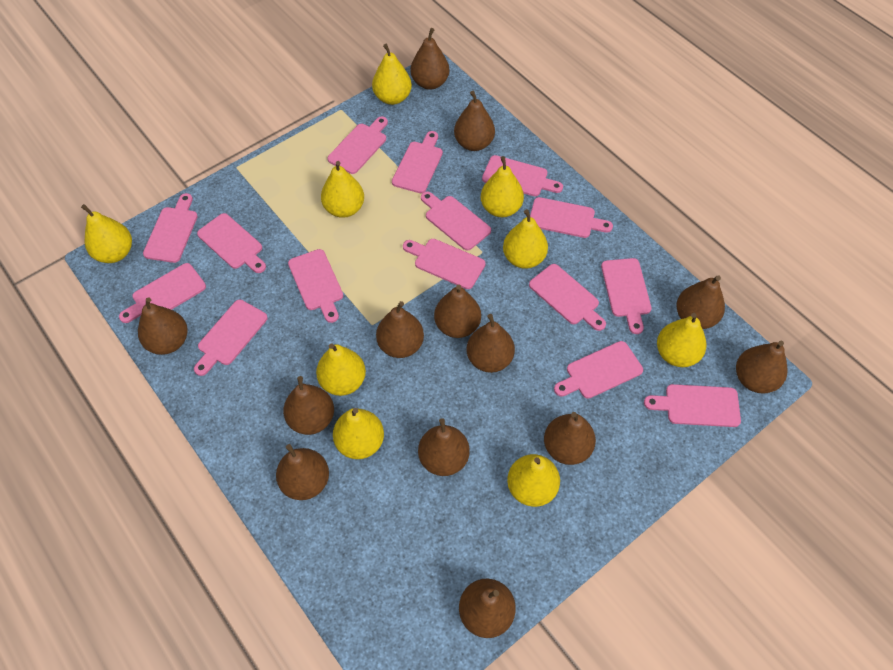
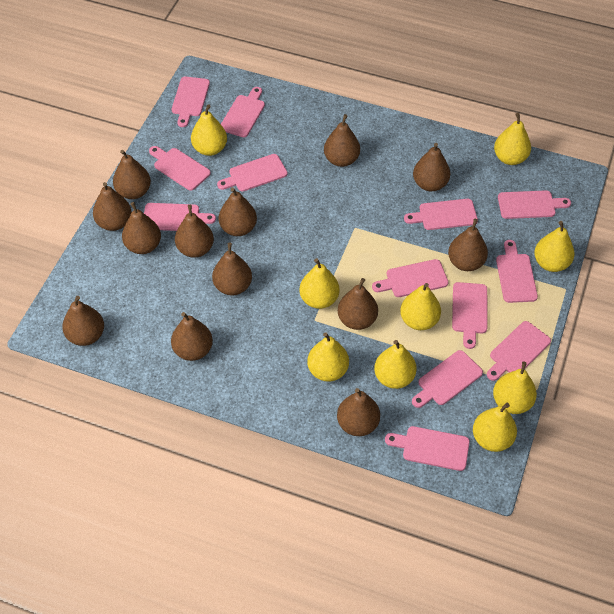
pink cutting board: 15 -> 13

